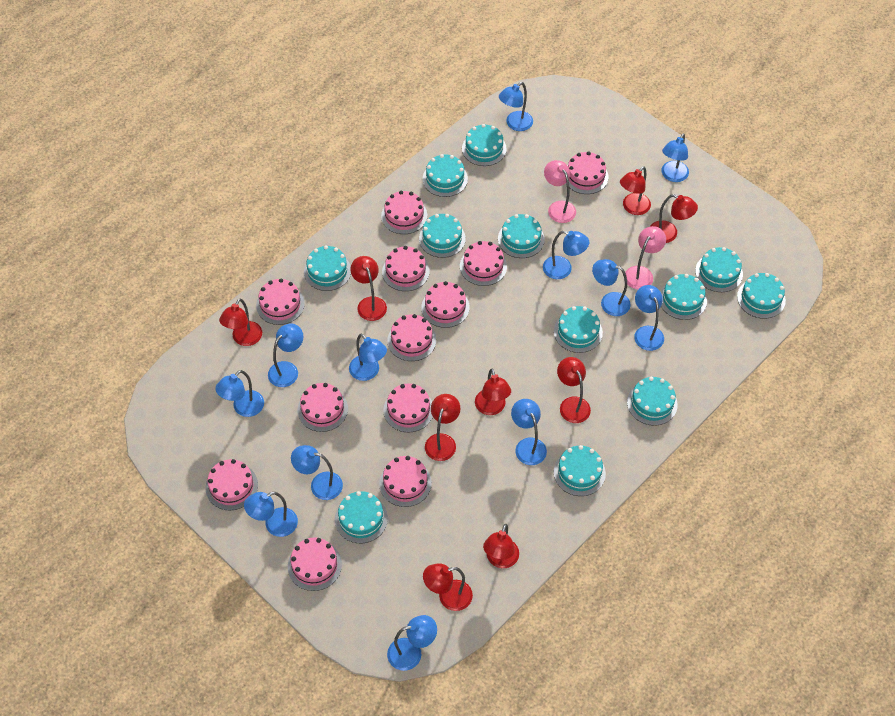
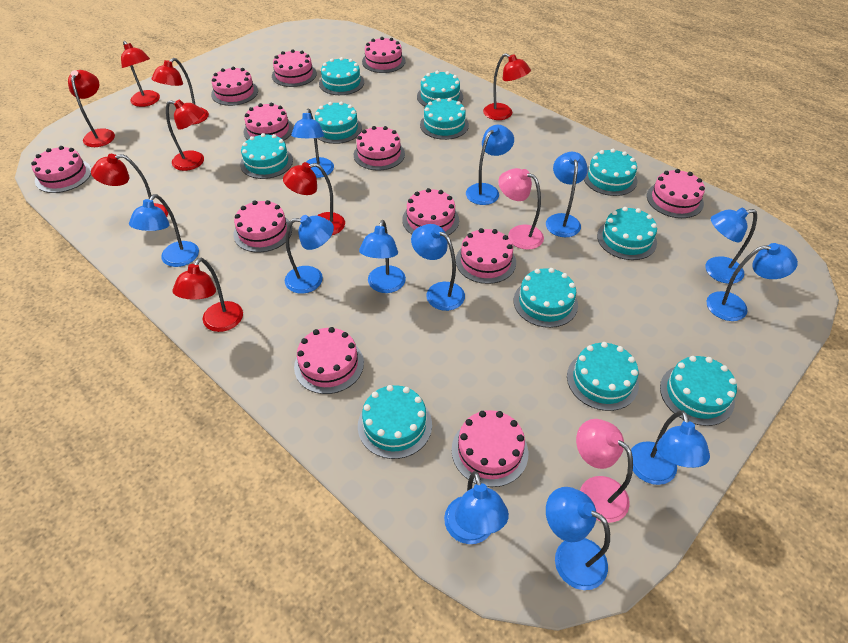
red lamp: 9 -> 8
turquoise cake: 12 -> 11

